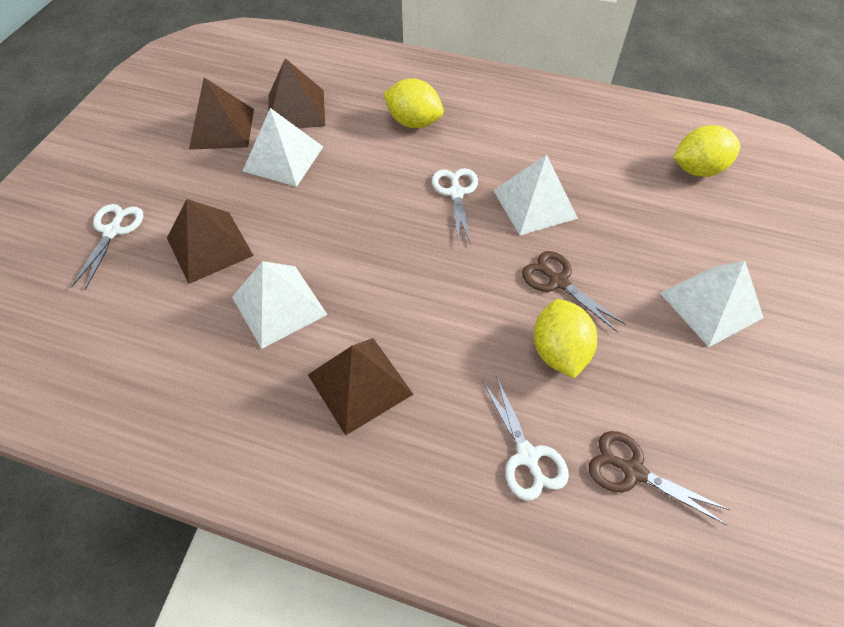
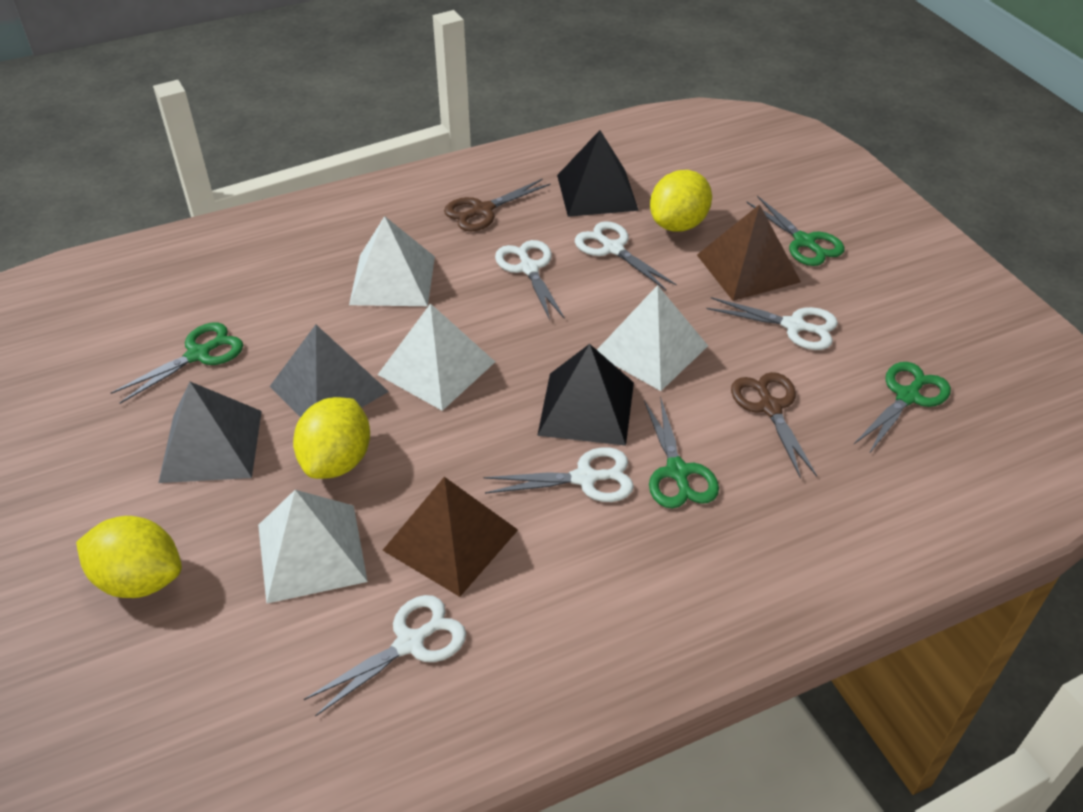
black pyramid: 0 -> 2
brown pyramid: 4 -> 2
green scissors: 0 -> 4
grey pyramid: 0 -> 2
white scissors: 3 -> 5

